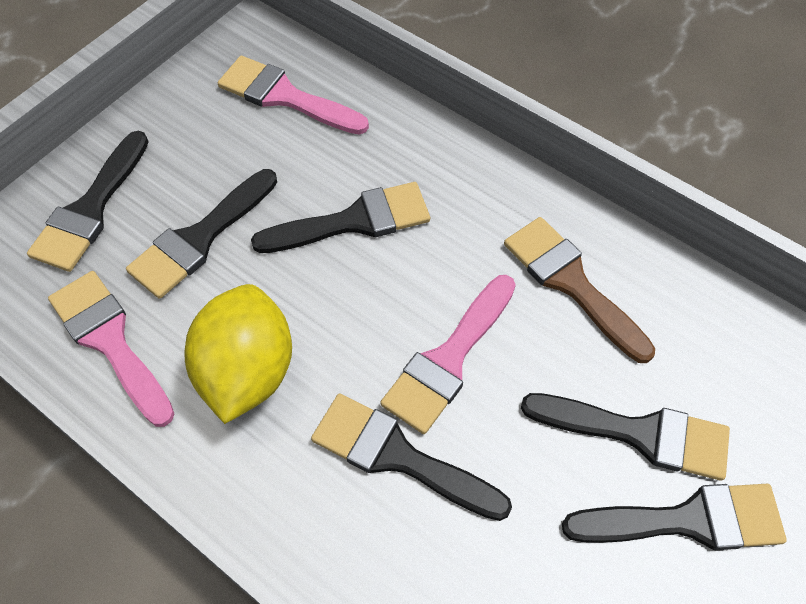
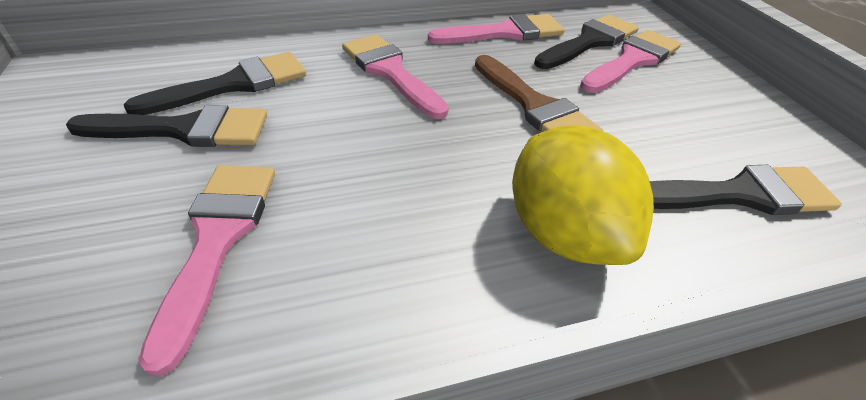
black brush: 6 -> 4
pink brush: 3 -> 4

